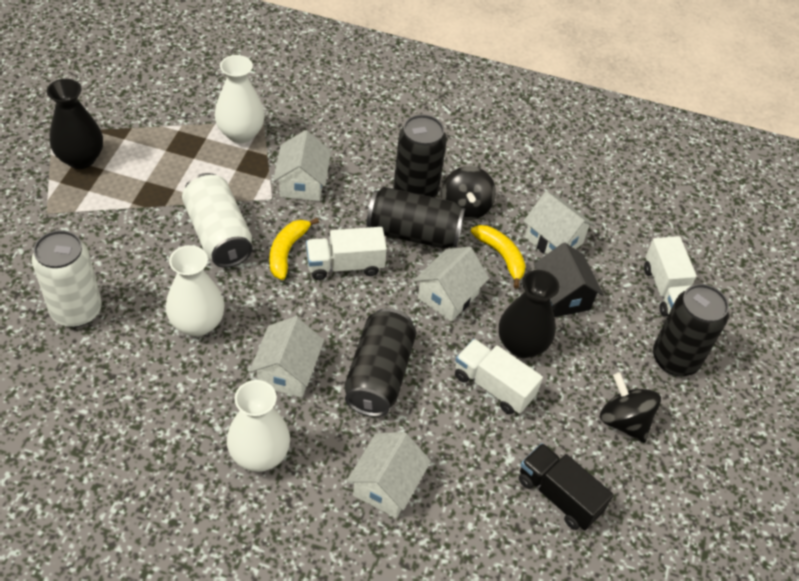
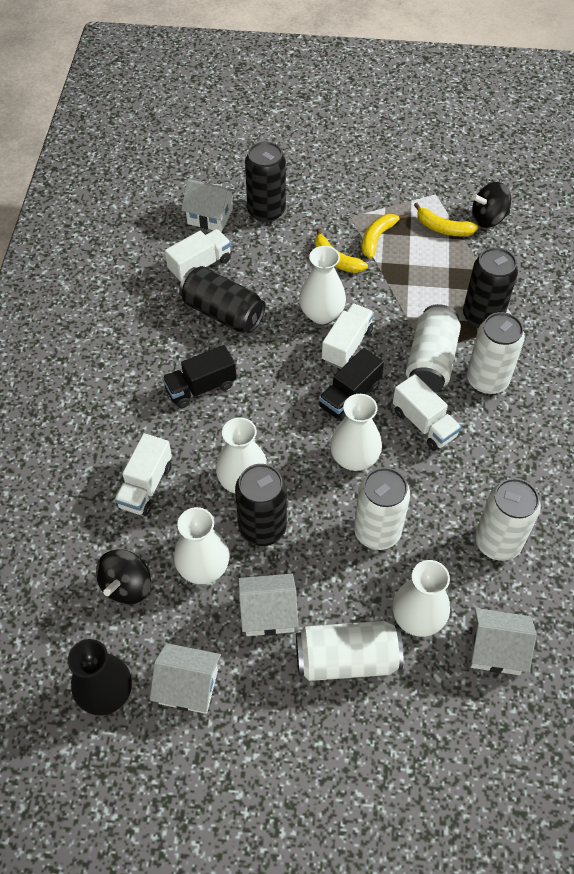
black house: 1 -> 0
black truck: 1 -> 2
black vase: 2 -> 1
white can: 2 -> 5
white house: 5 -> 4
white truck: 3 -> 4
white vase: 3 -> 5
yellow banana: 2 -> 3

